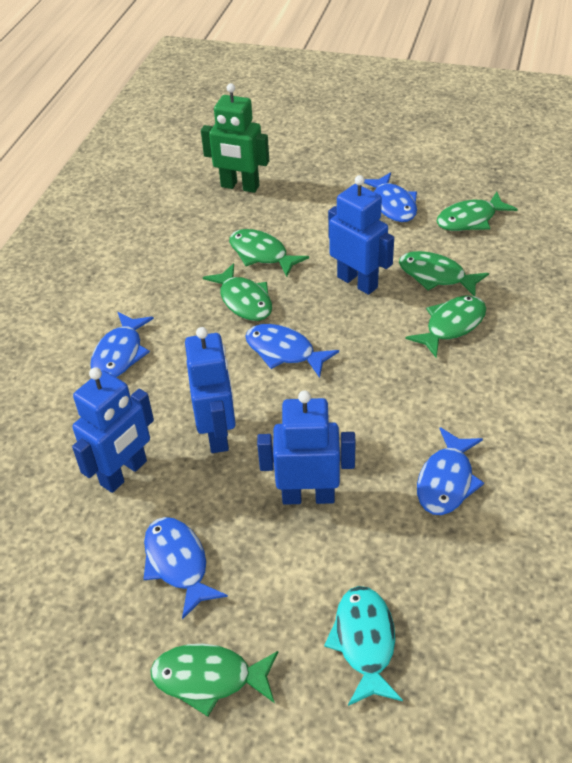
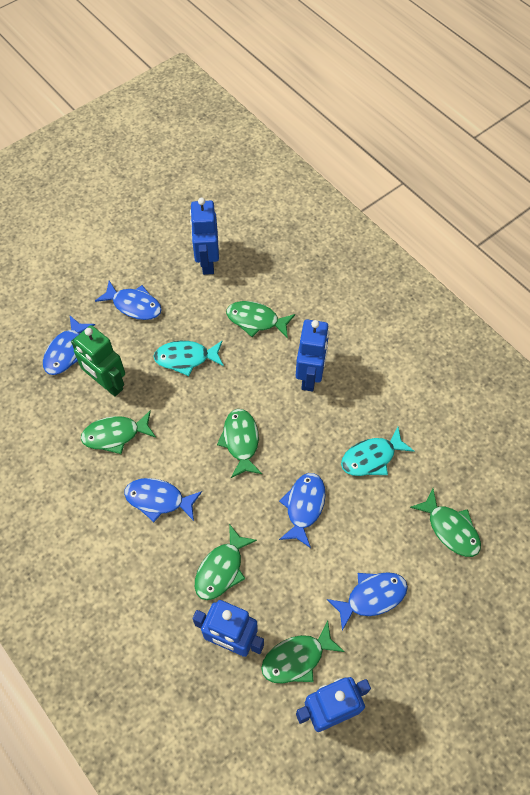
turquoise fish: 1 -> 2

